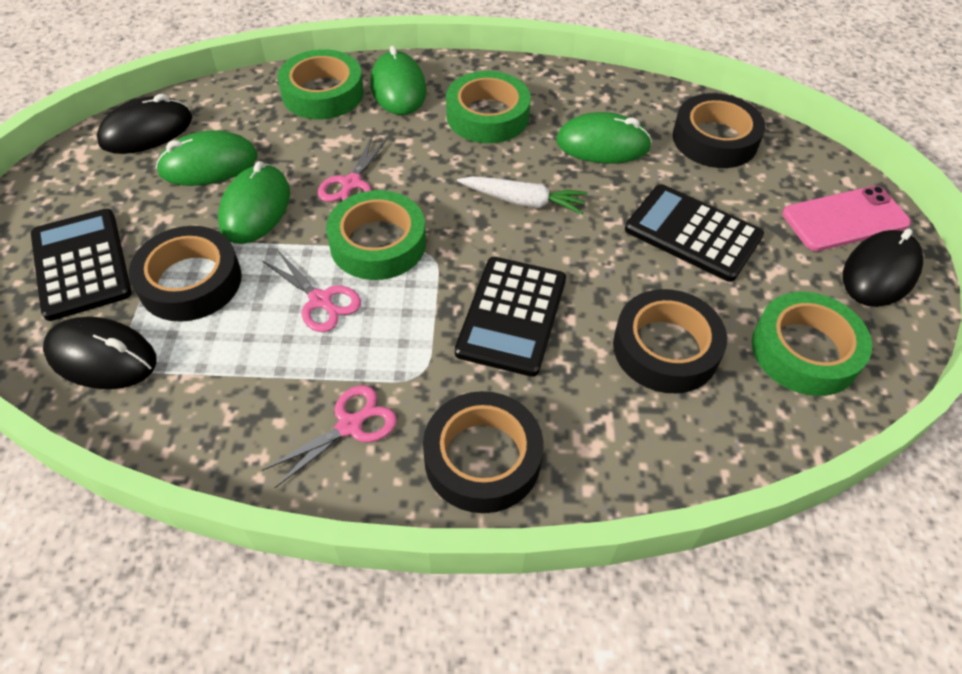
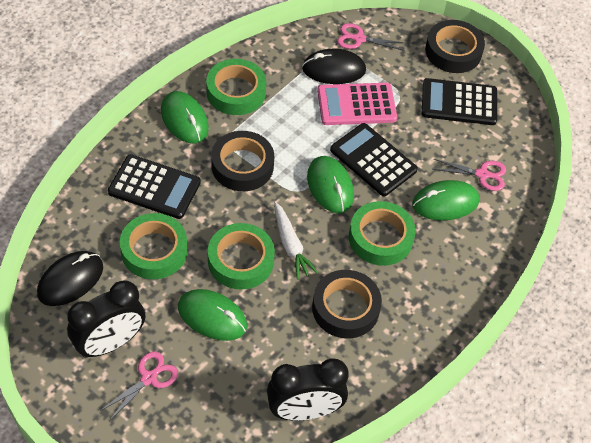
black clock: 0 -> 2
black mouse: 3 -> 2
black tape: 4 -> 3
pink calculator: 0 -> 1
pink phone: 1 -> 0

